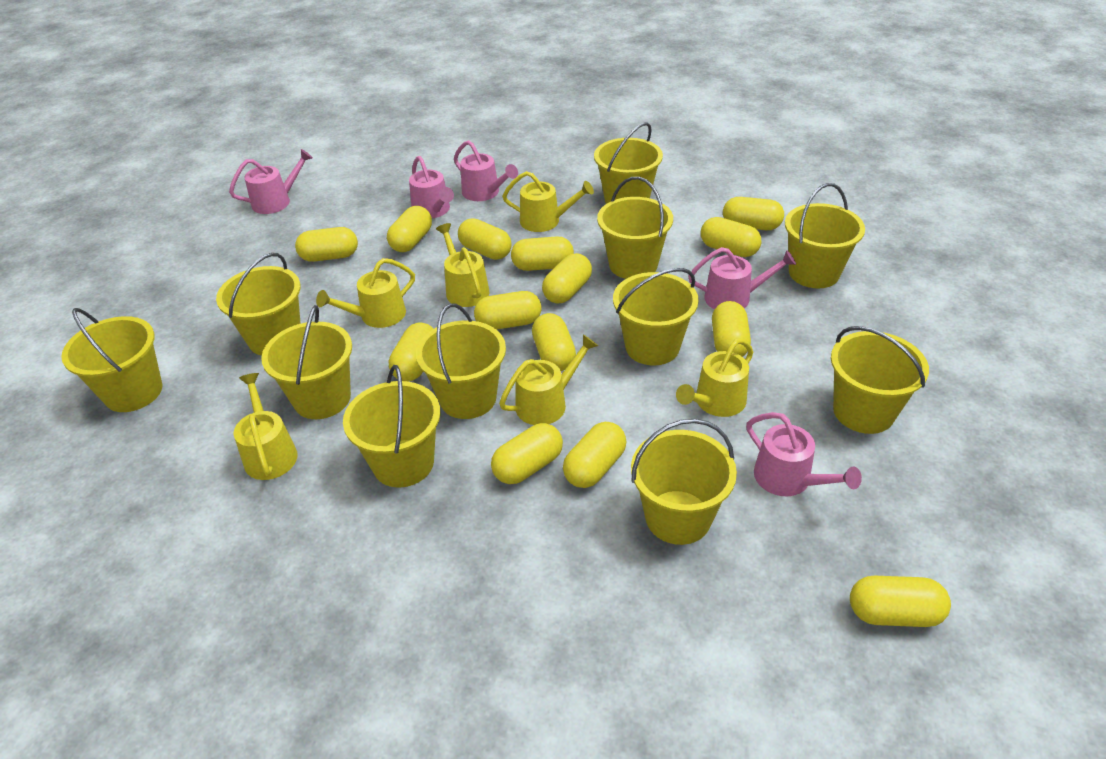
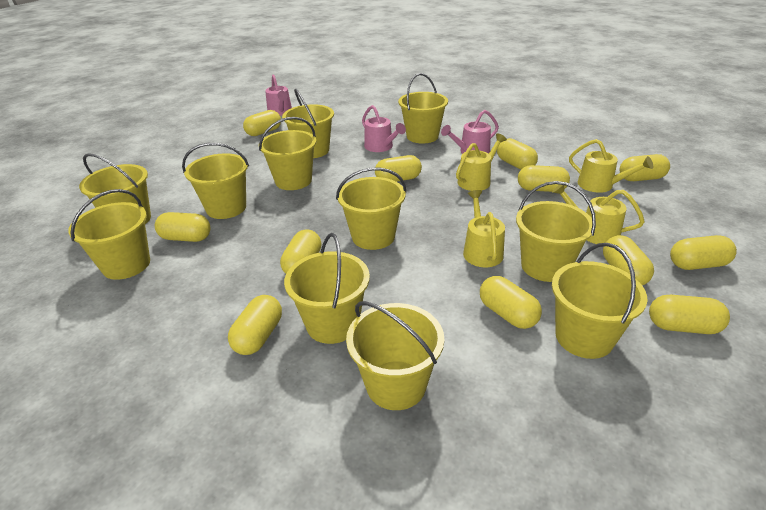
pink watering can: 5 -> 3
yellow capsule: 14 -> 12
yellow watering can: 6 -> 4

